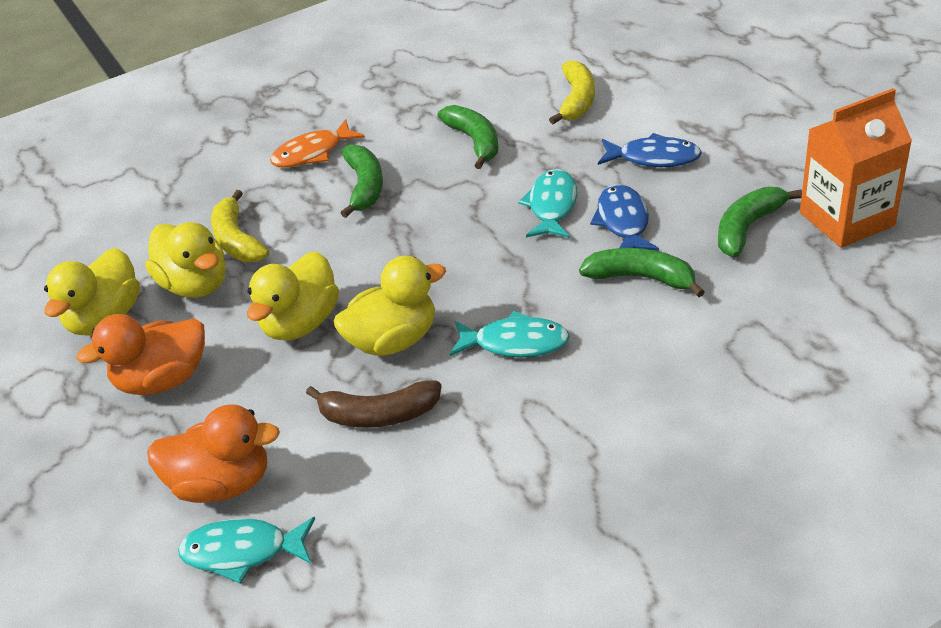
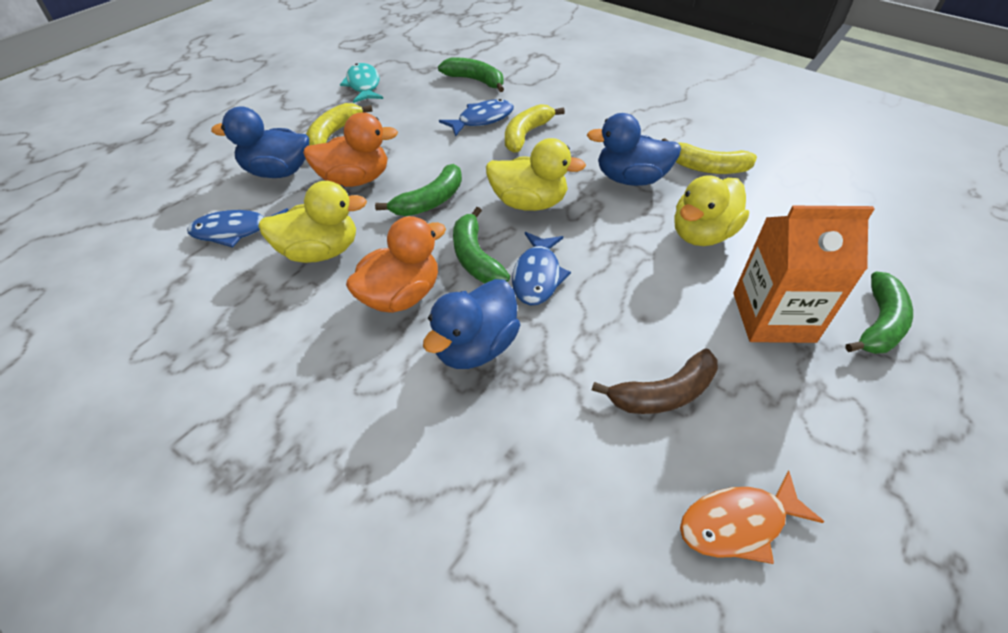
blue duck: 0 -> 3
blue fish: 2 -> 3
turquoise fish: 3 -> 1
yellow banana: 2 -> 3
yellow duck: 4 -> 3

